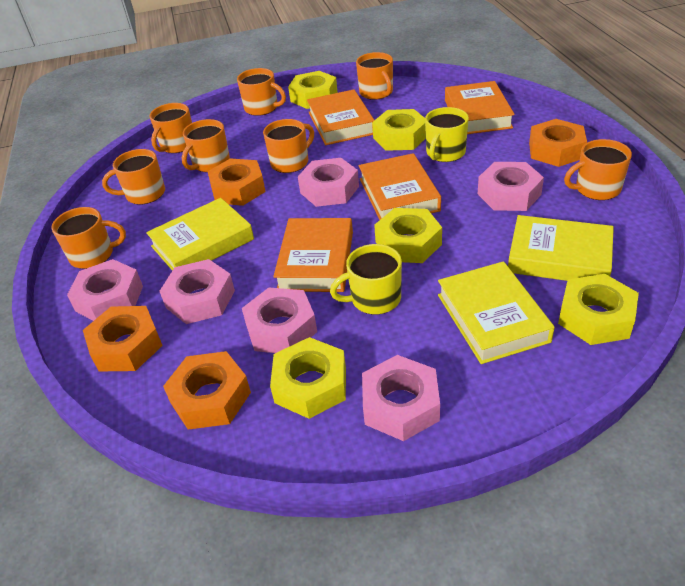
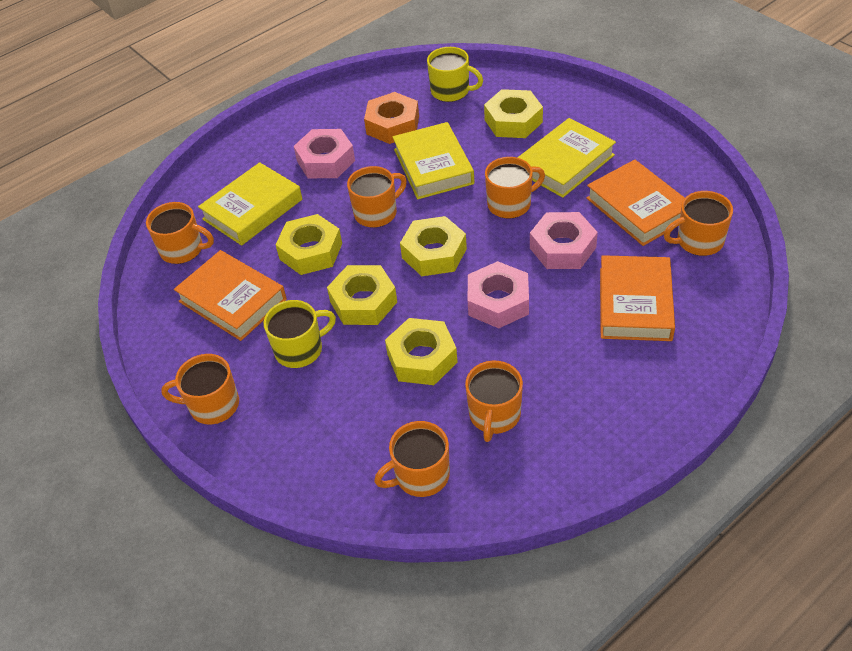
orange book: 4 -> 3
orange mug: 8 -> 7
orange nut: 4 -> 1
pink nut: 6 -> 3

